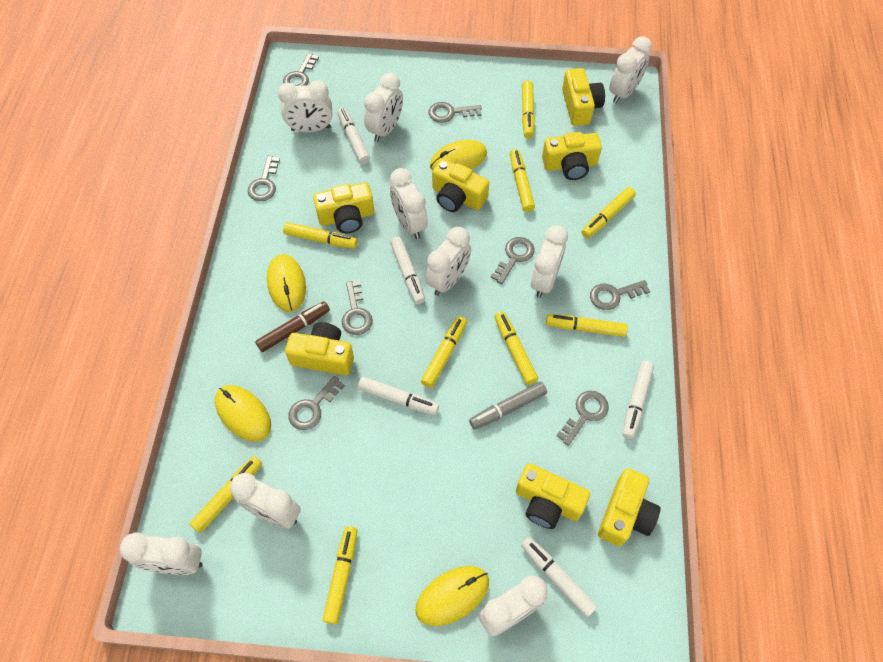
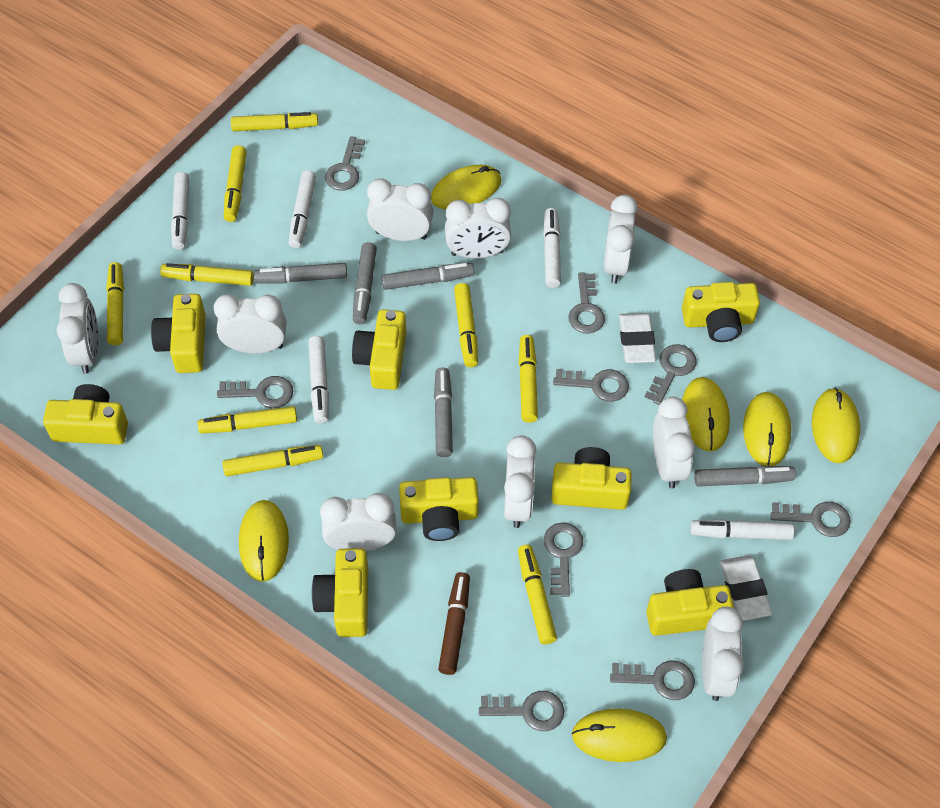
grey key: 8 -> 9
grey marker: 1 -> 5
white eraser: 0 -> 2
yellow camera: 7 -> 8
yellow mouse: 4 -> 6

